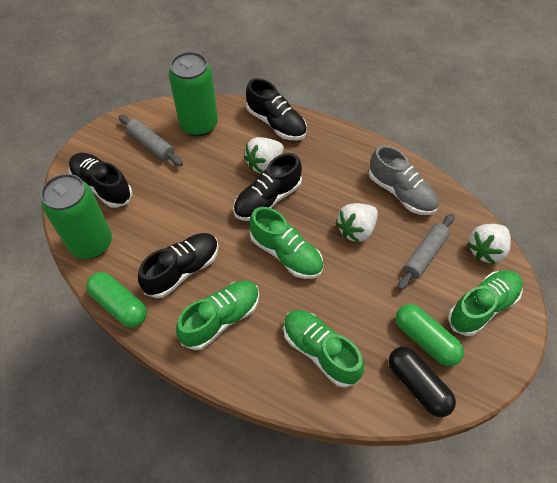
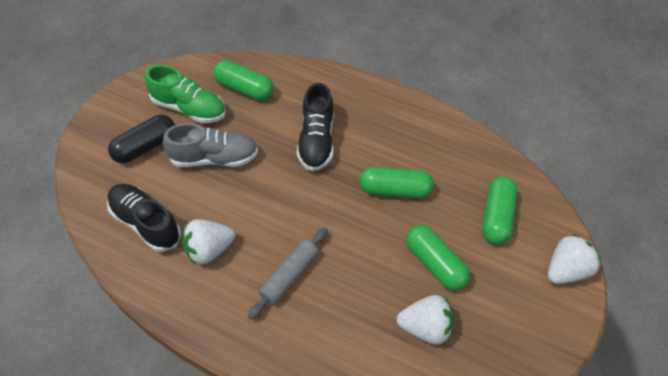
black shoe: 4 -> 2
green can: 2 -> 0
green capsule: 2 -> 4
green shoe: 4 -> 1
grey rolling pin: 2 -> 1

